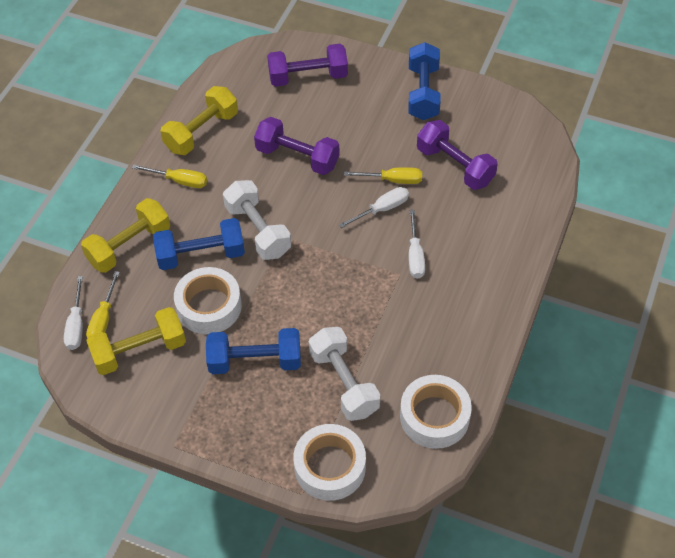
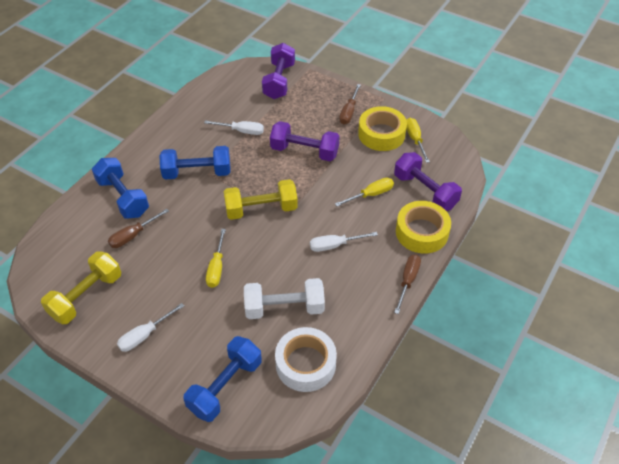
brown screwdriver: 0 -> 3
white dumbbell: 2 -> 1
white tape: 3 -> 1
yellow dumbbell: 3 -> 2
yellow tape: 0 -> 2

